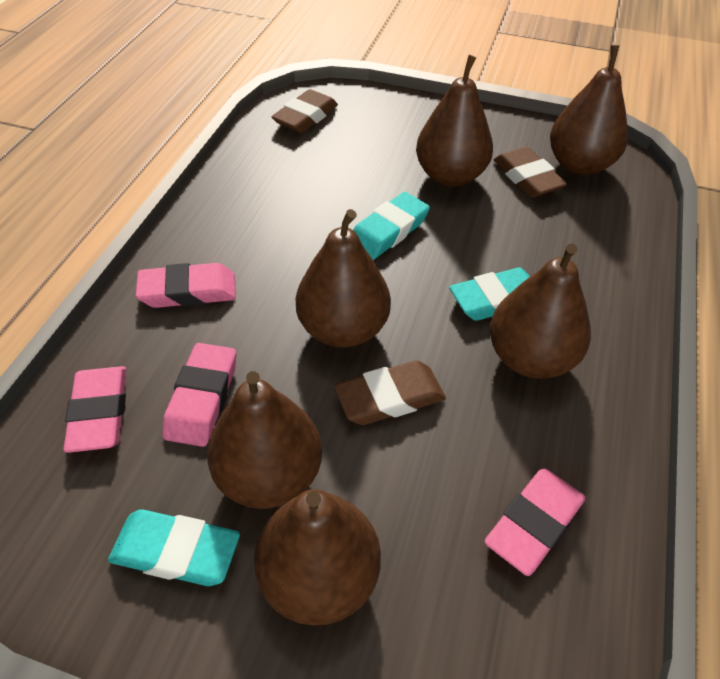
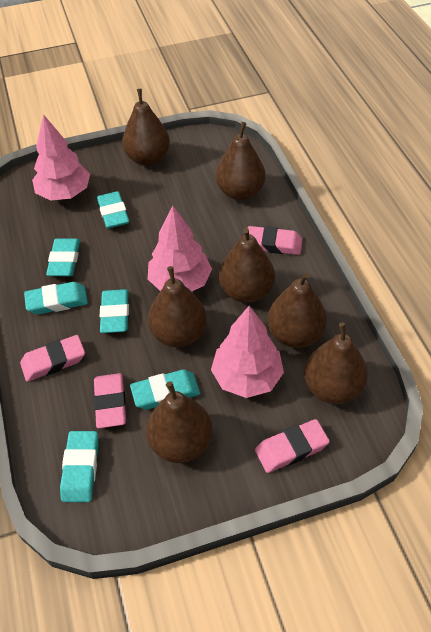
brown eraser: 3 -> 0
brown pear: 6 -> 7
pink tree: 0 -> 3
turquoise eraser: 3 -> 6

